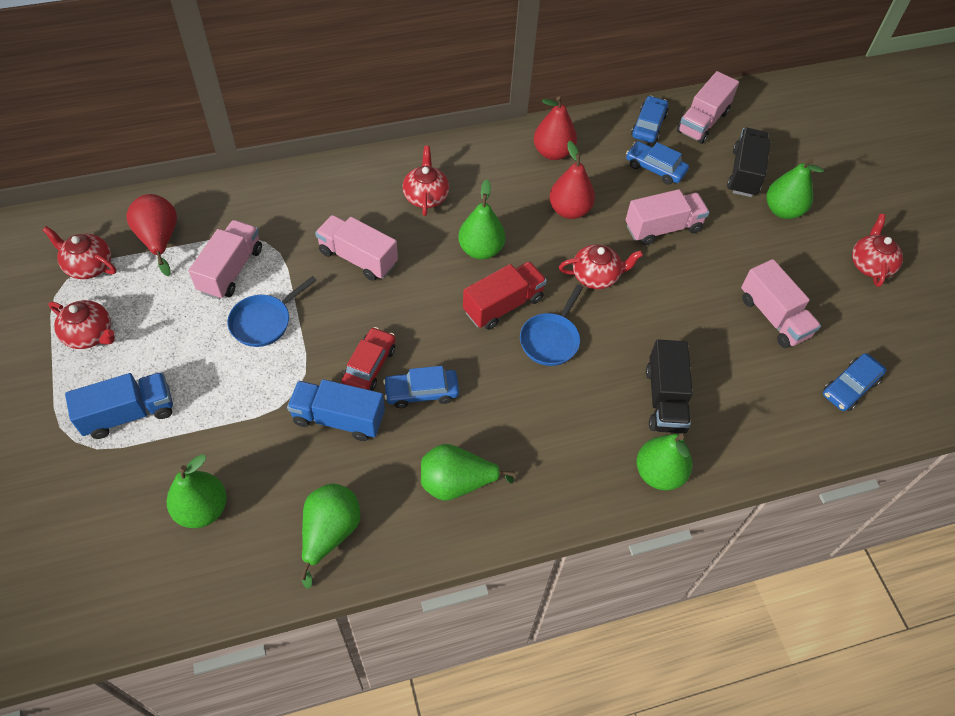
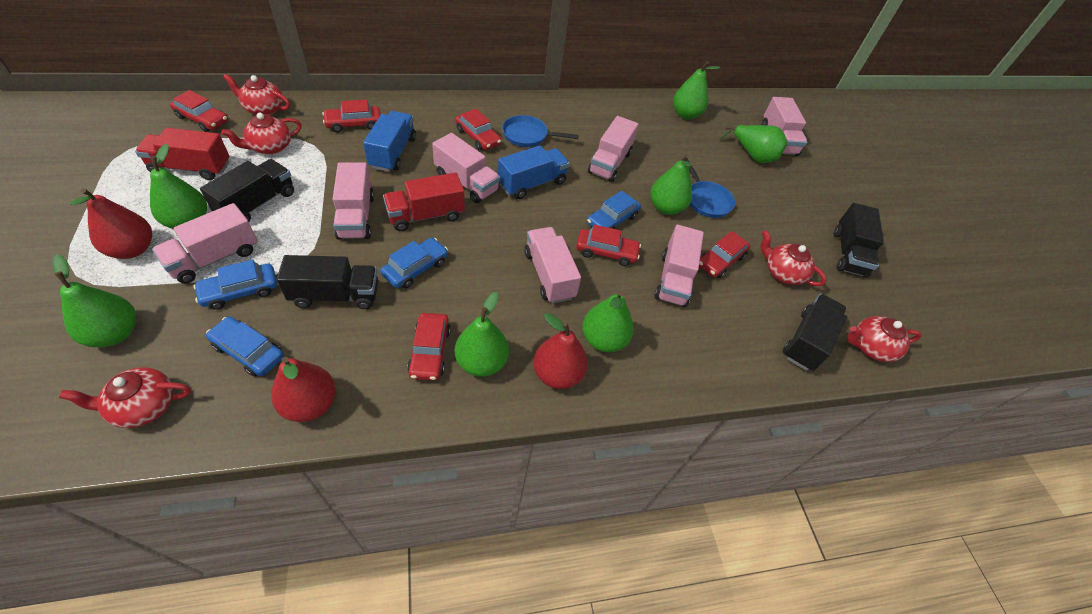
black truck: 2 -> 4
green pear: 6 -> 7
pink truck: 5 -> 7
red car: 1 -> 6
red truck: 1 -> 2

